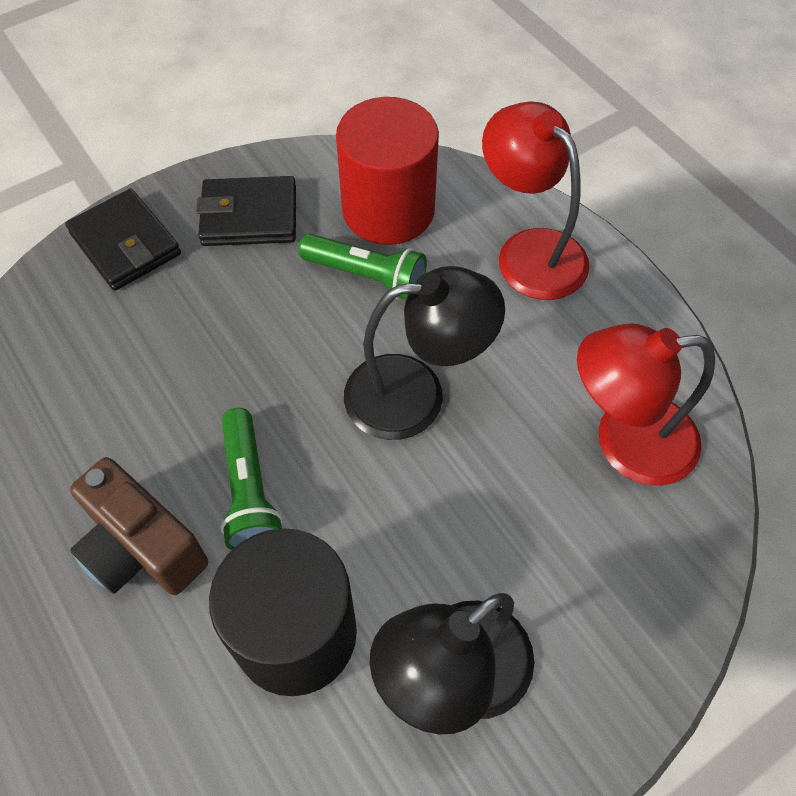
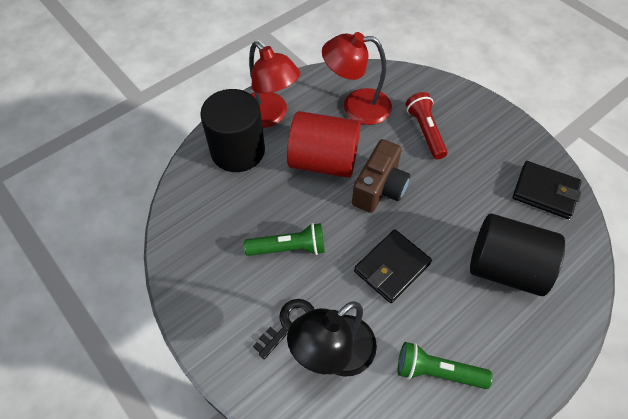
black cylinder: 1 -> 2
black key: 0 -> 1
black lamp: 2 -> 1
red flashlight: 0 -> 1

